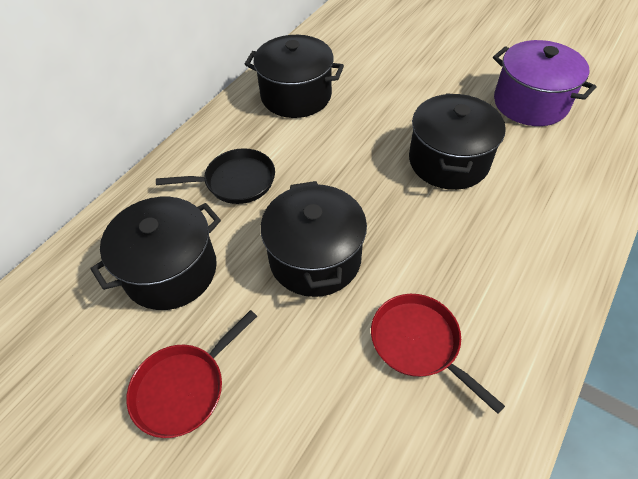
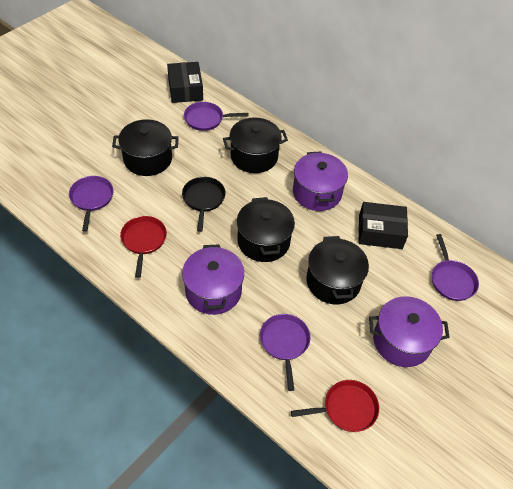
black box: 0 -> 2
purple pan: 0 -> 4
purple pot: 1 -> 3

